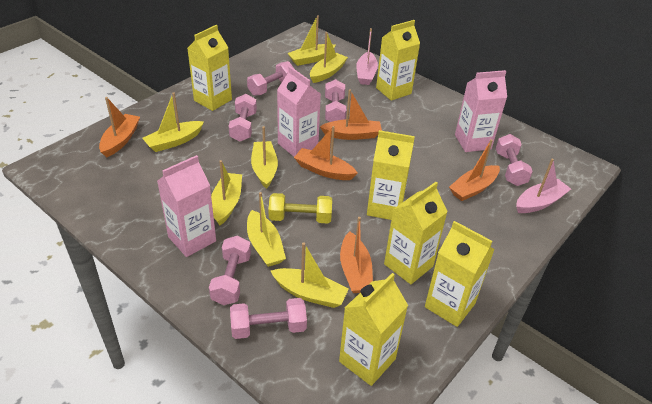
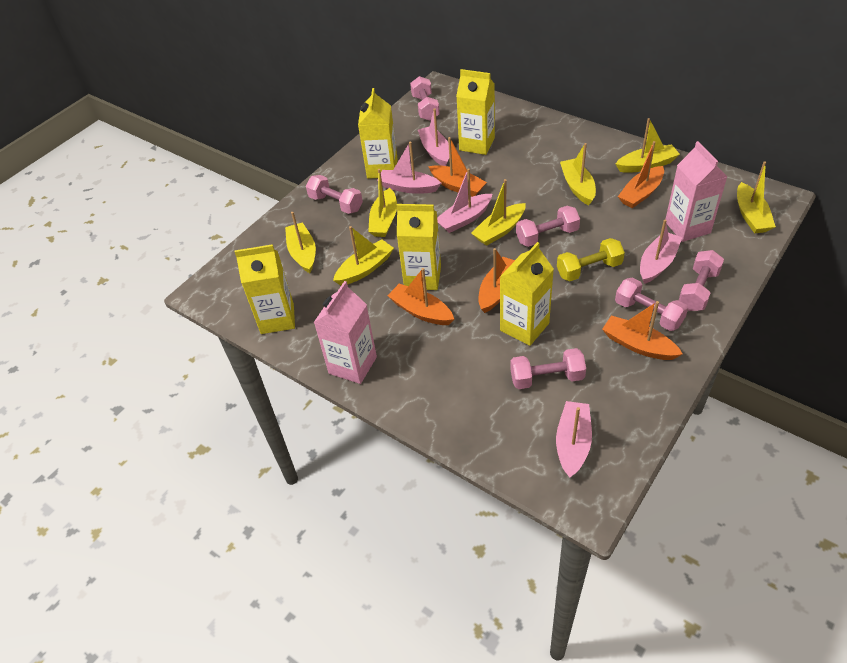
pink boat: 2 -> 5
pink carton: 3 -> 2
yellow carton: 6 -> 5

